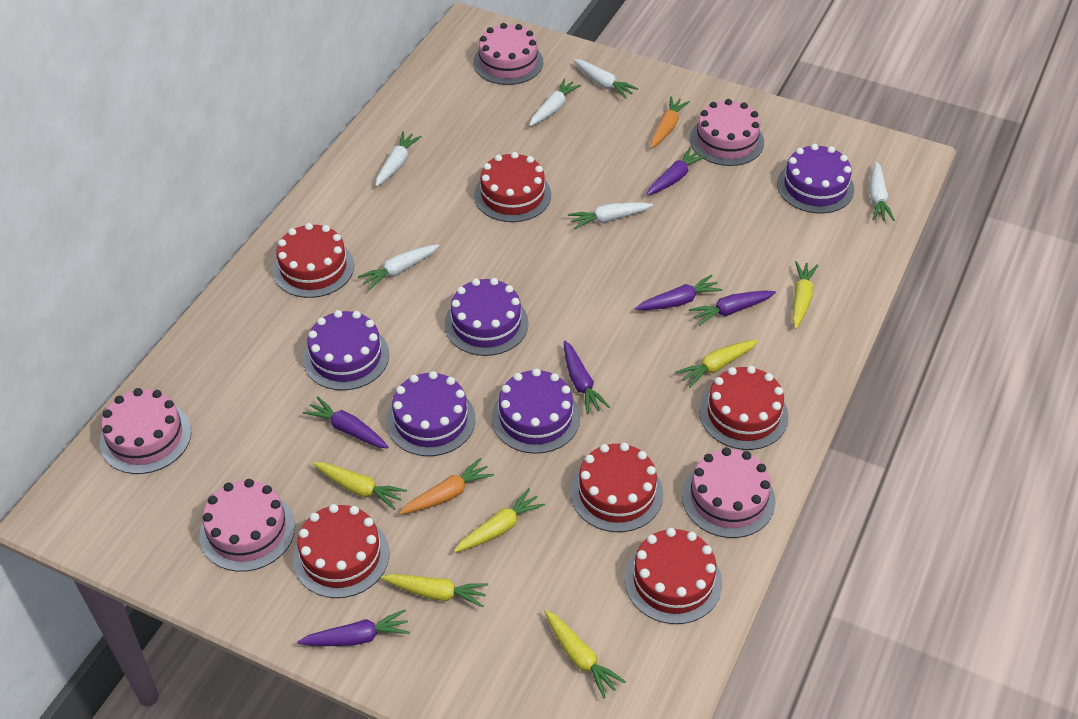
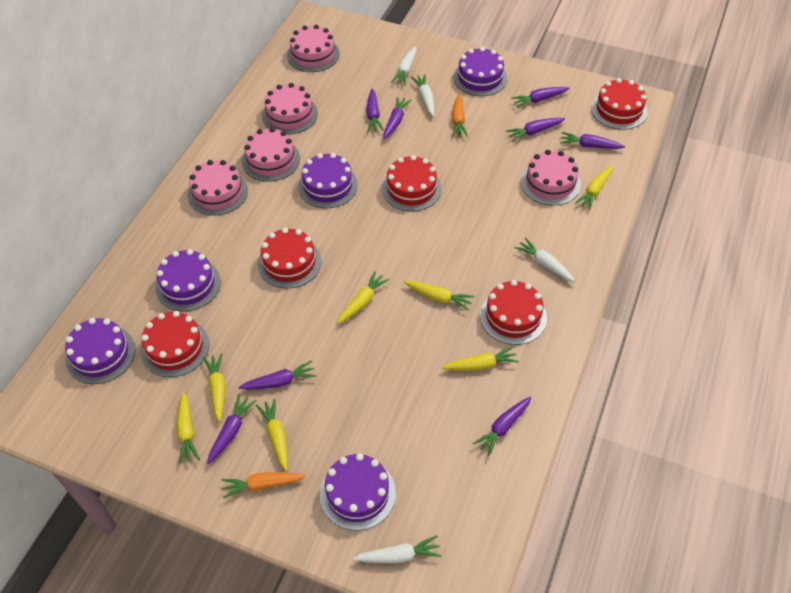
purple carrot: 6 -> 8
red cake: 6 -> 5
white carrot: 6 -> 4
yellow carrot: 6 -> 7

